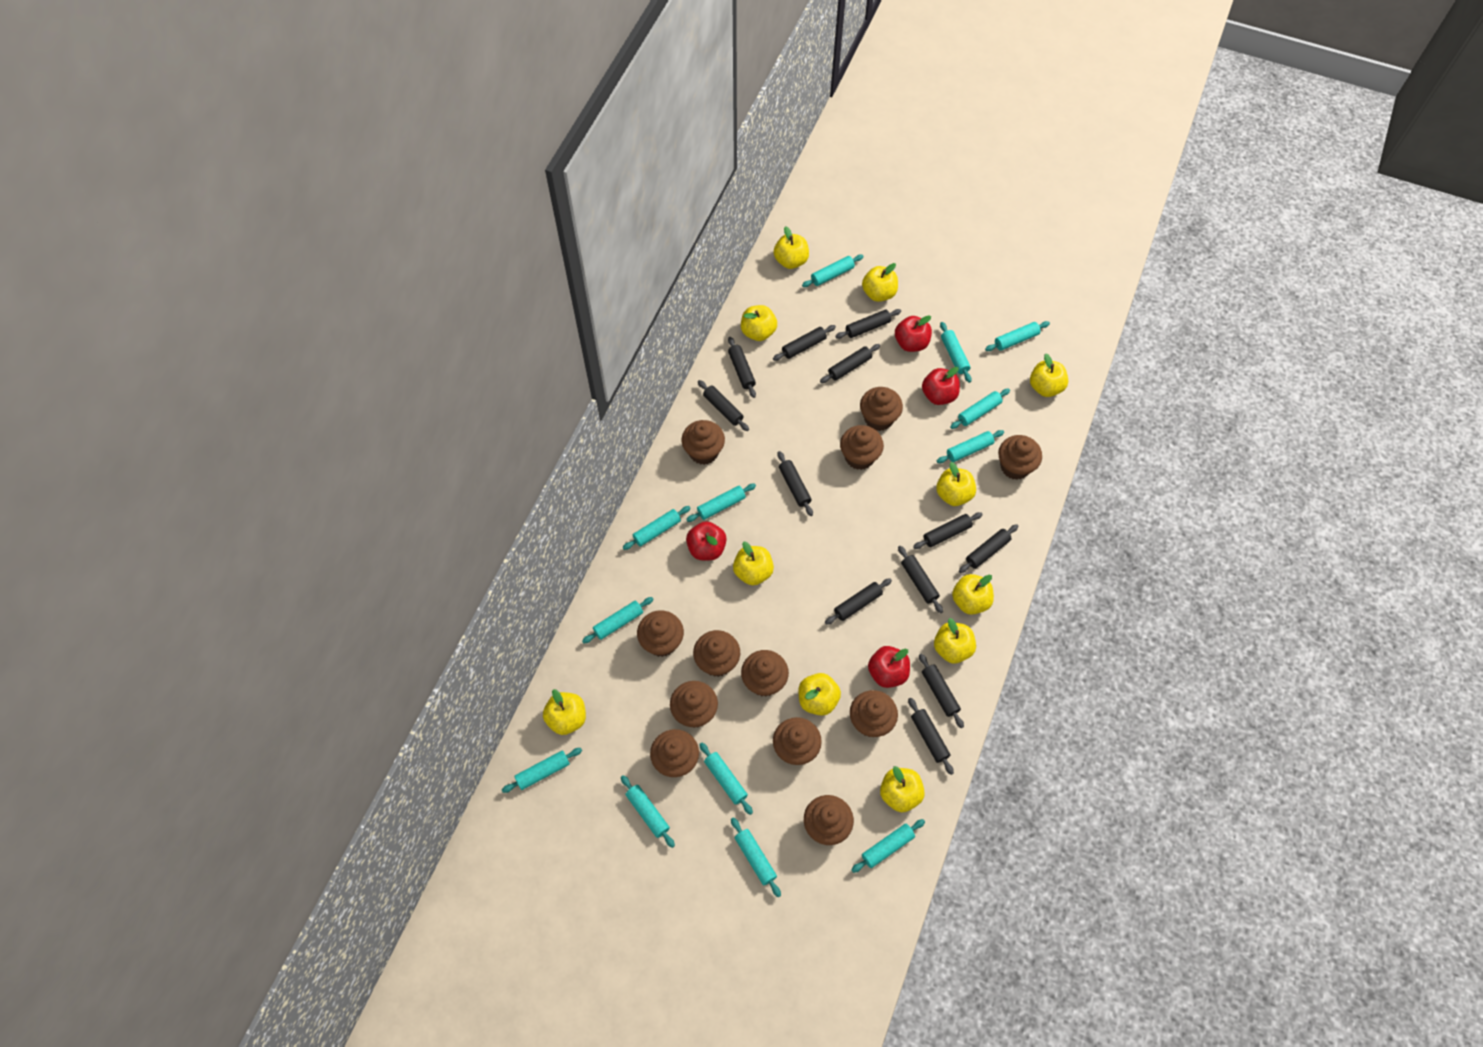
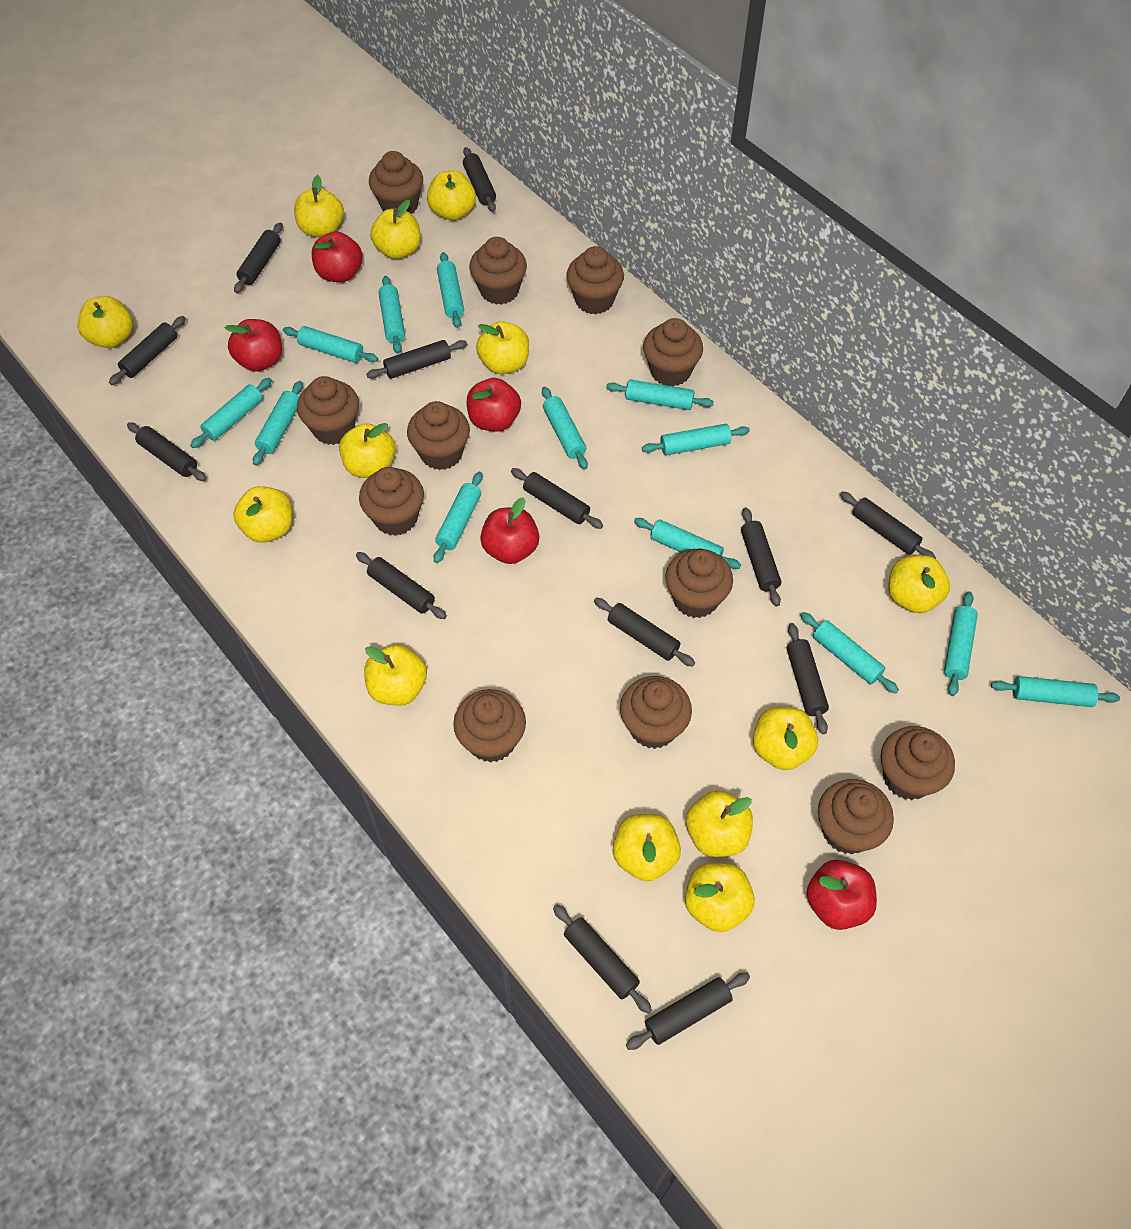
black rolling pin: 12 -> 13
red apple: 4 -> 5
yellow apple: 11 -> 13

